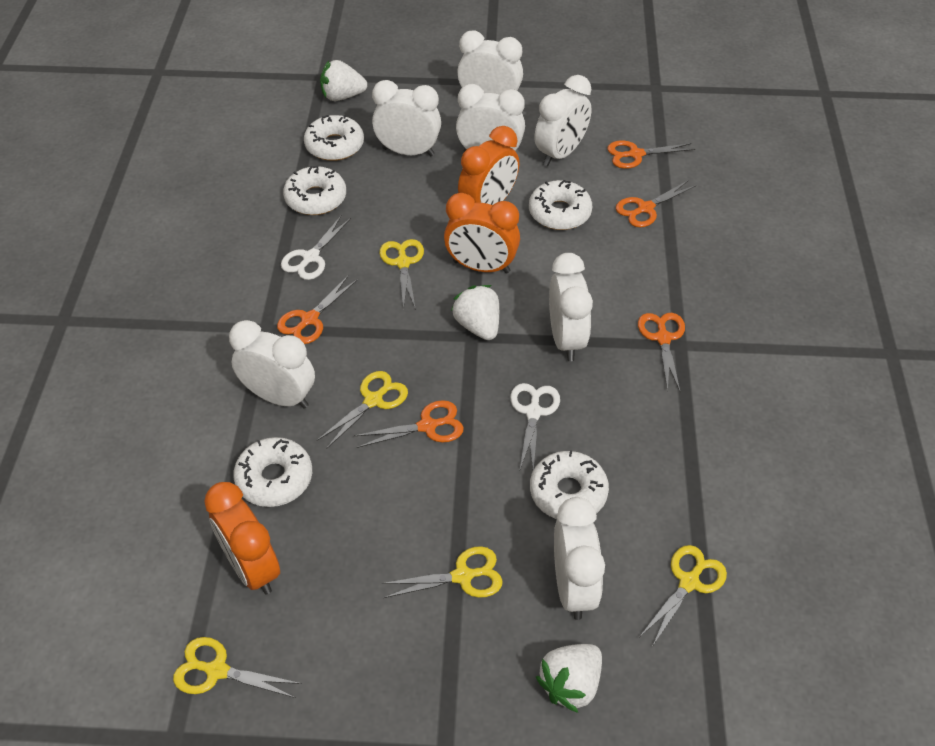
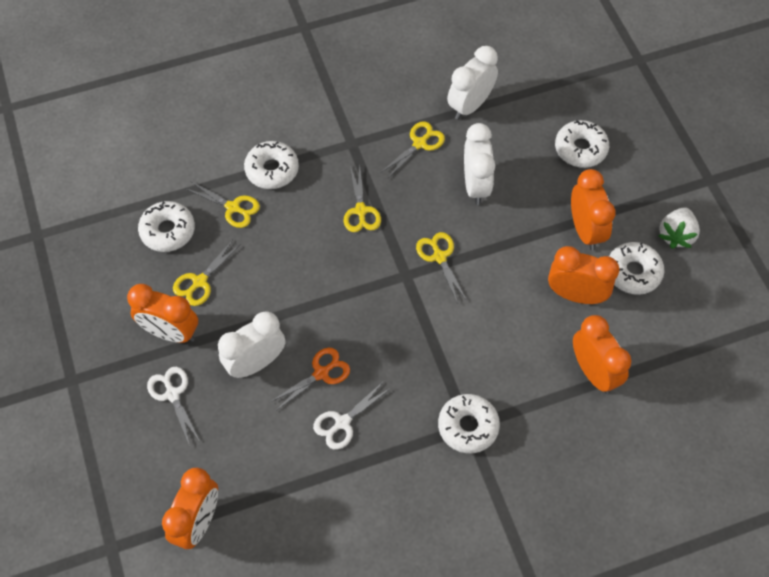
orange clock: 3 -> 5
orange scissors: 5 -> 1
white clock: 7 -> 3
white strawberry: 3 -> 1

